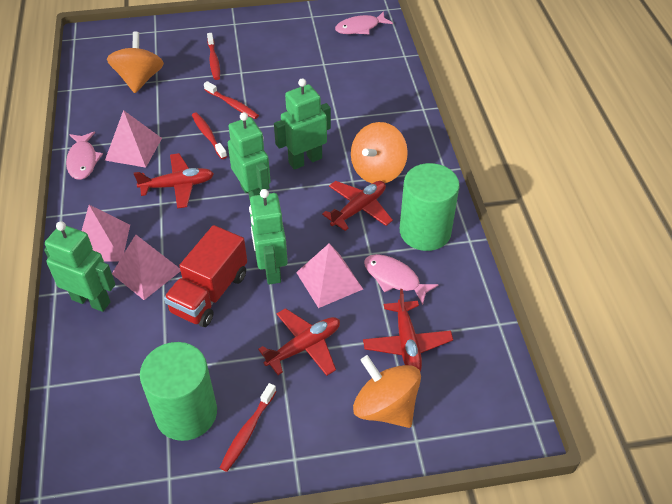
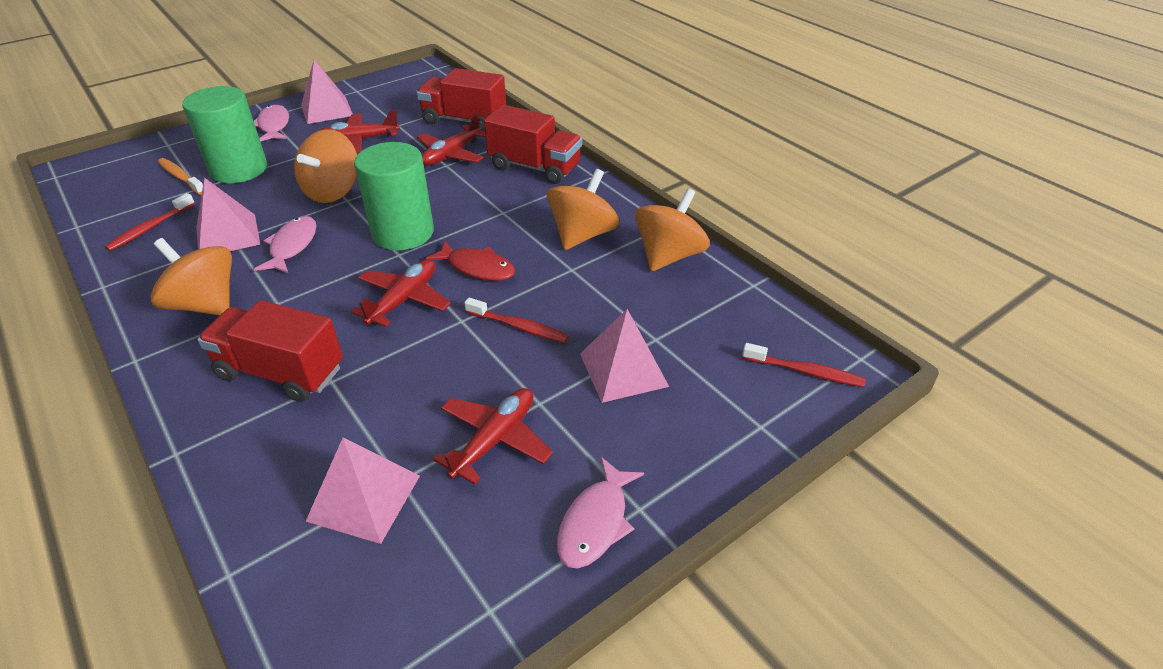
green robot: 4 -> 0
orange spinning top: 3 -> 4
orange toothbrush: 0 -> 1
red fish: 0 -> 1
red toothbrush: 4 -> 3
red truck: 1 -> 3

